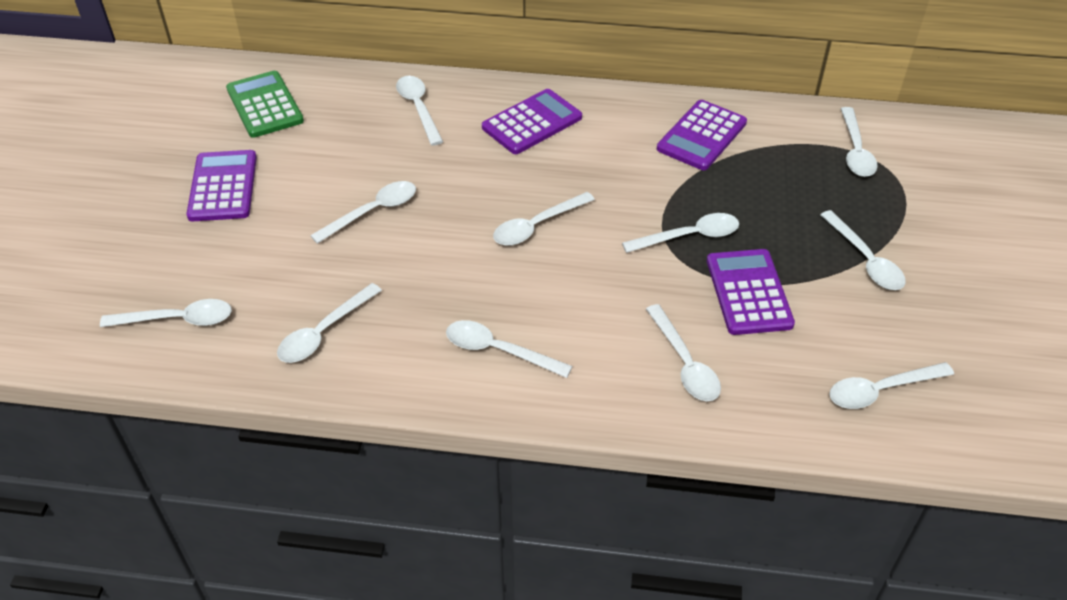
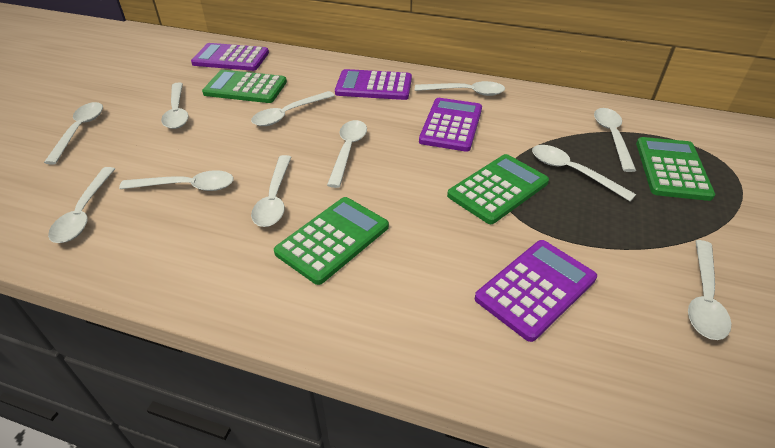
green calculator: 1 -> 4

